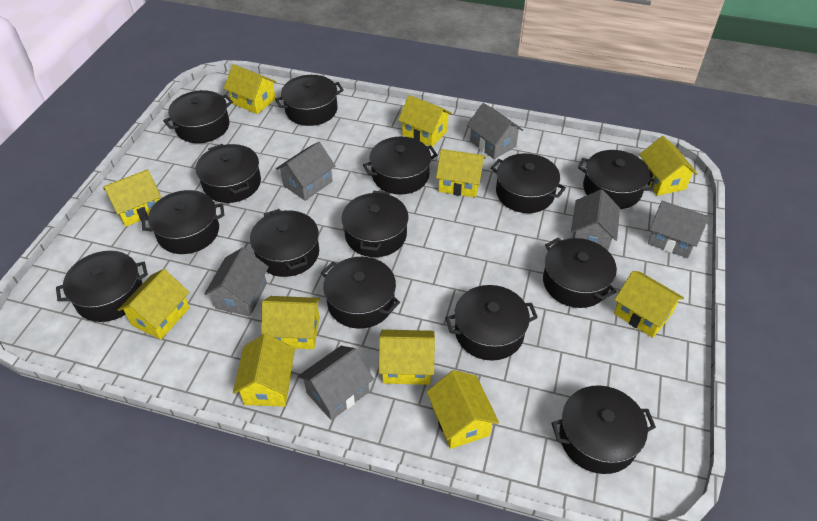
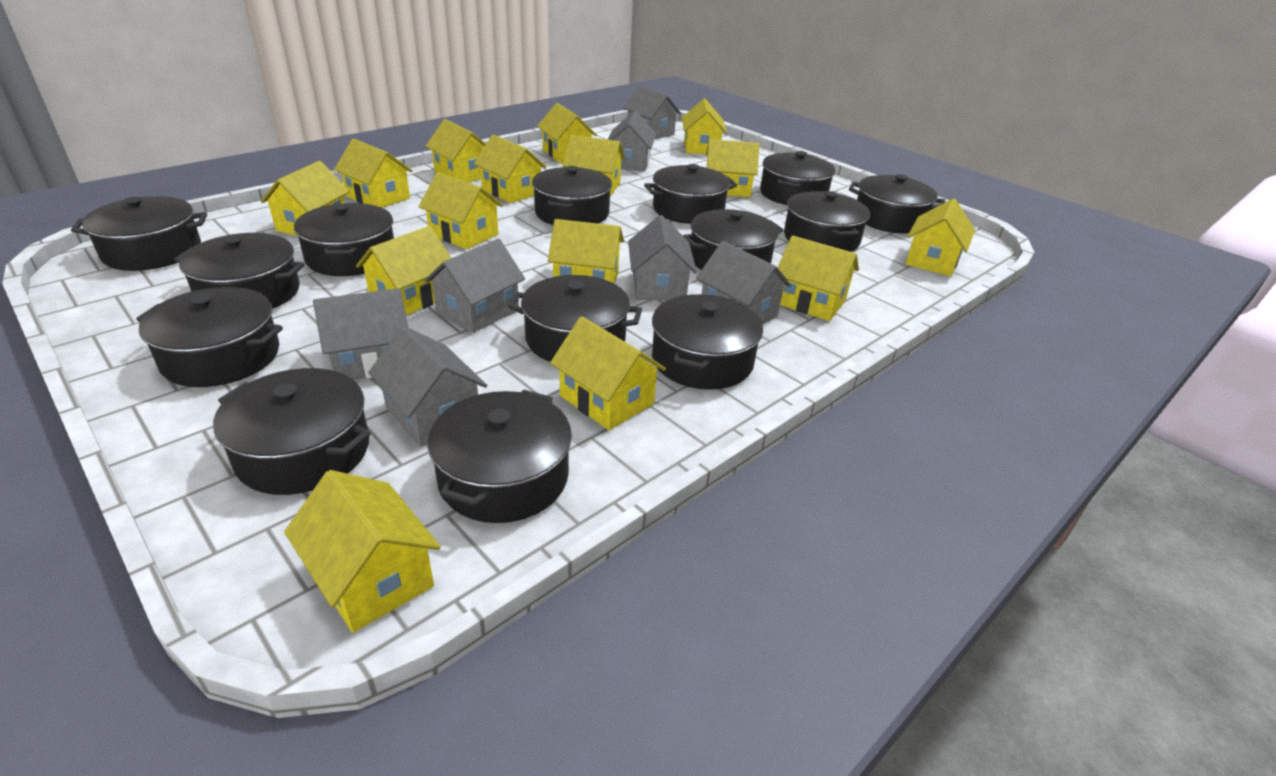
grey house: 6 -> 7
yellow house: 11 -> 15

